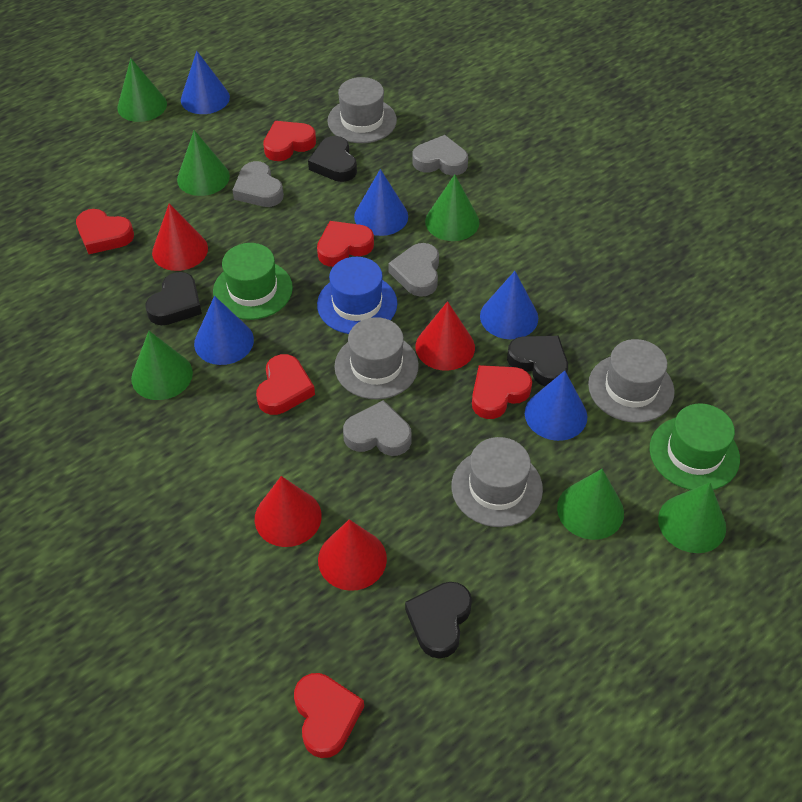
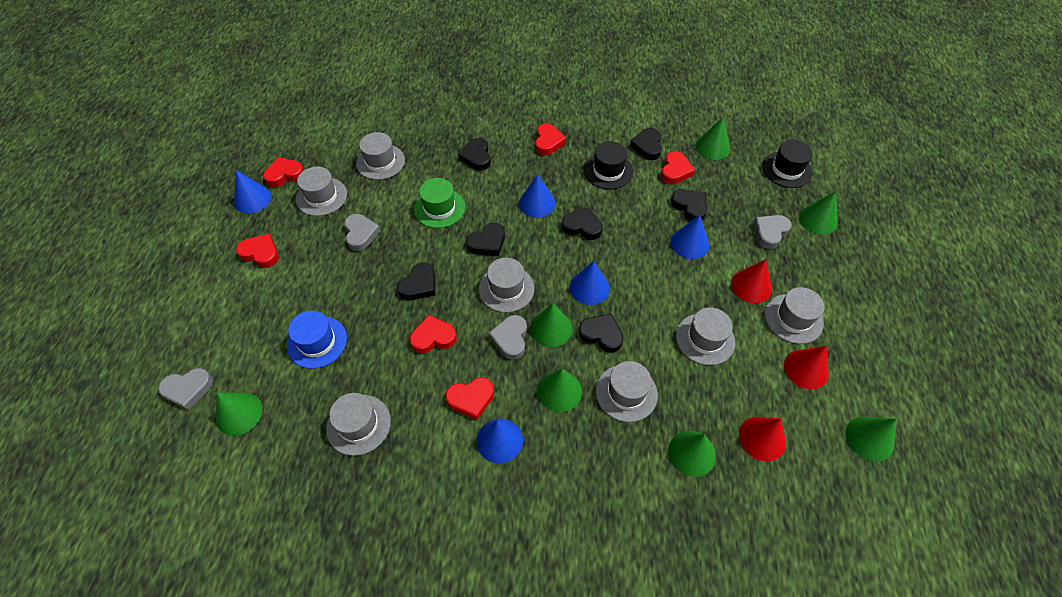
black hat: 0 -> 2
black heart: 4 -> 7
green cone: 6 -> 7
green hat: 2 -> 1
grey hat: 4 -> 7
red cone: 4 -> 3

